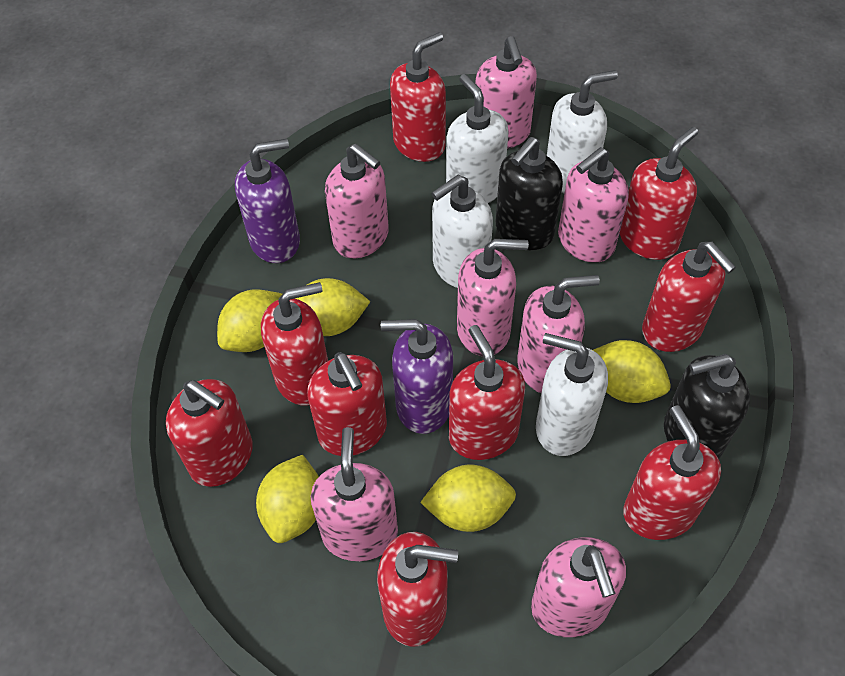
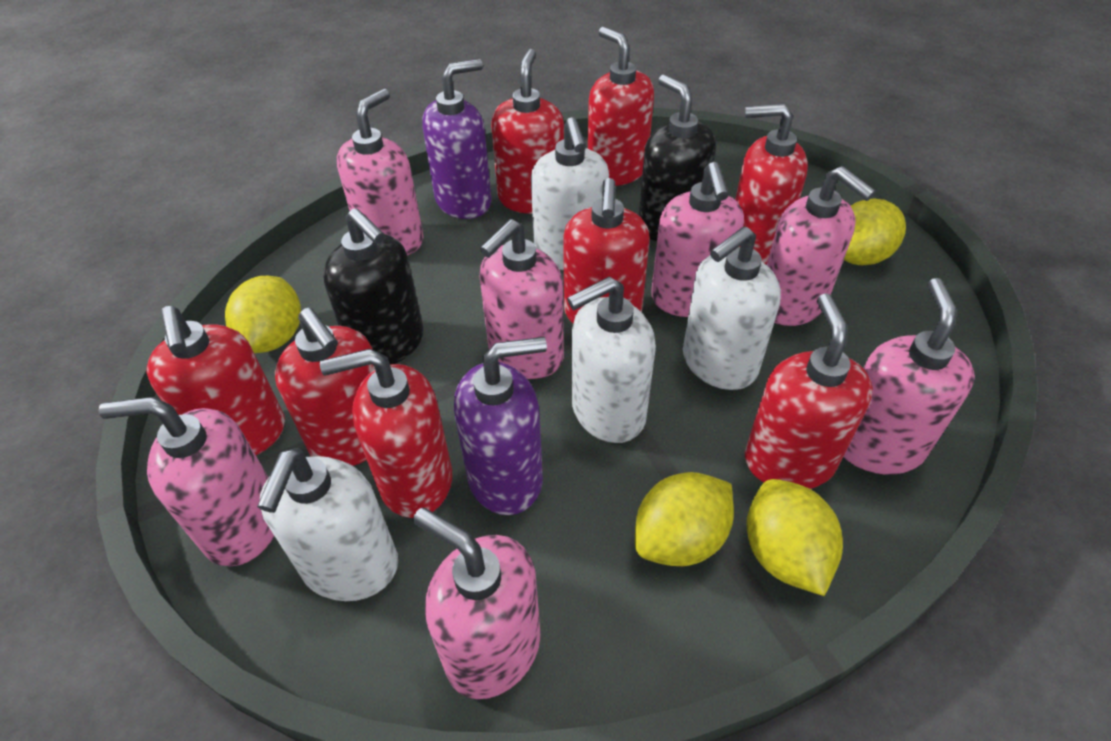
red soap dispenser: 9 -> 8
yellow lemon: 5 -> 4

